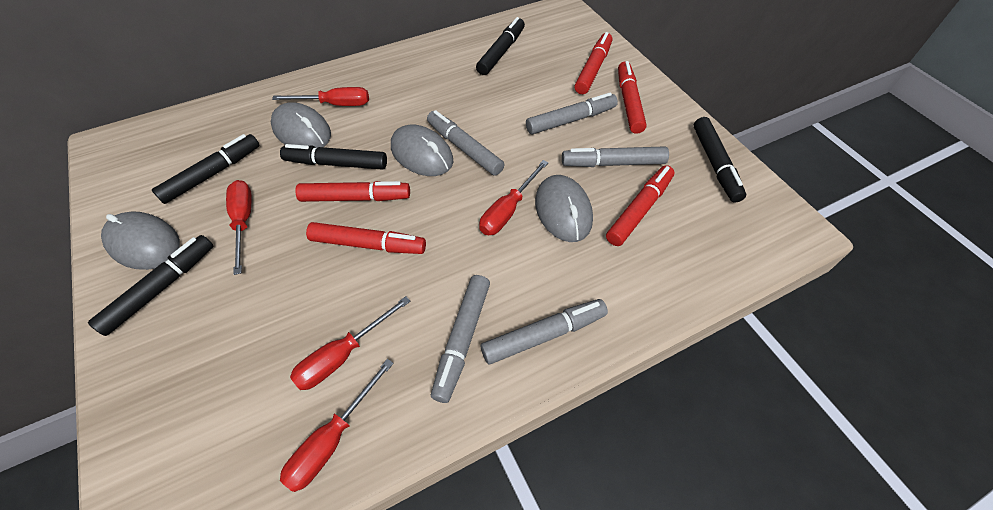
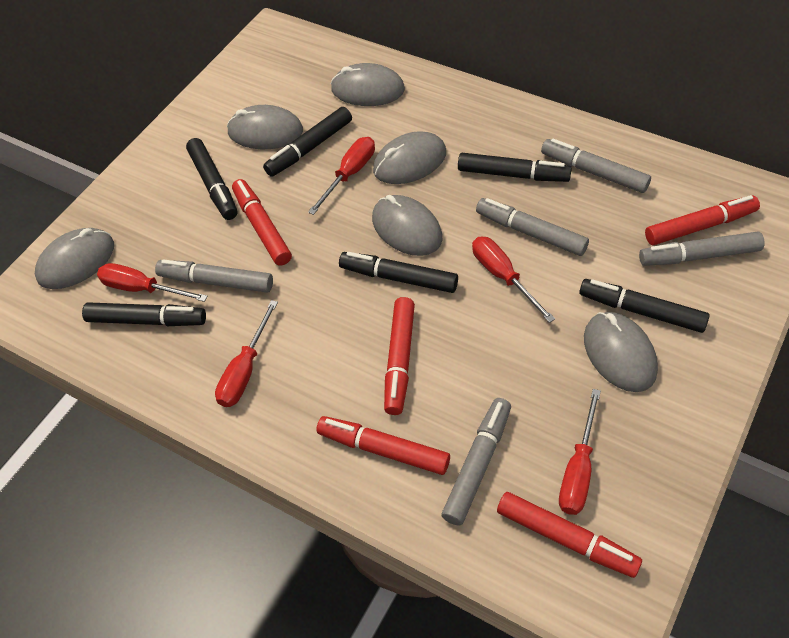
black marker: 5 -> 6
grey mouse: 4 -> 6

